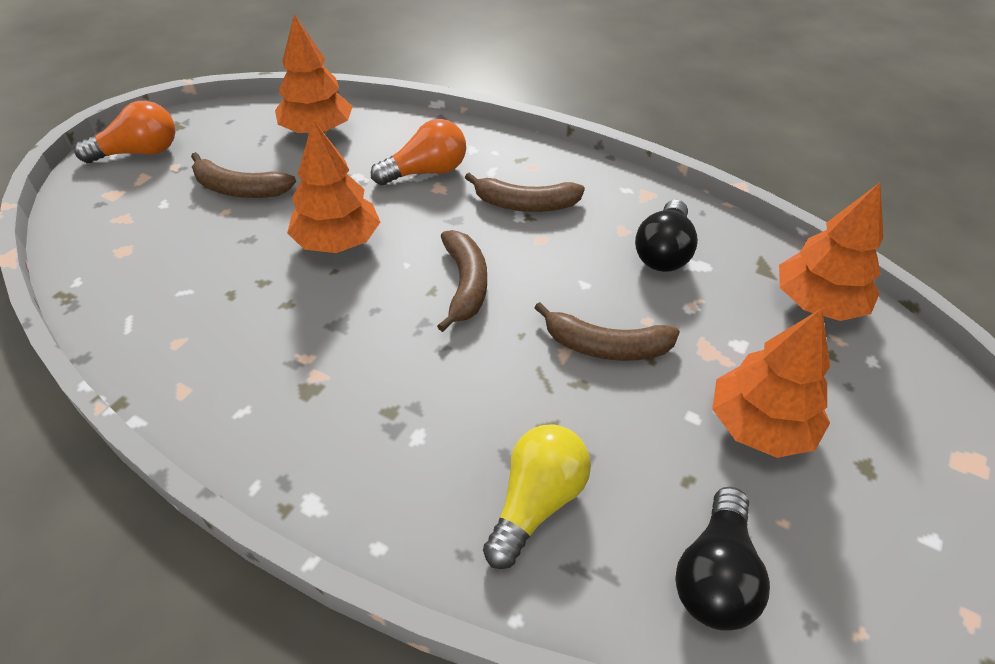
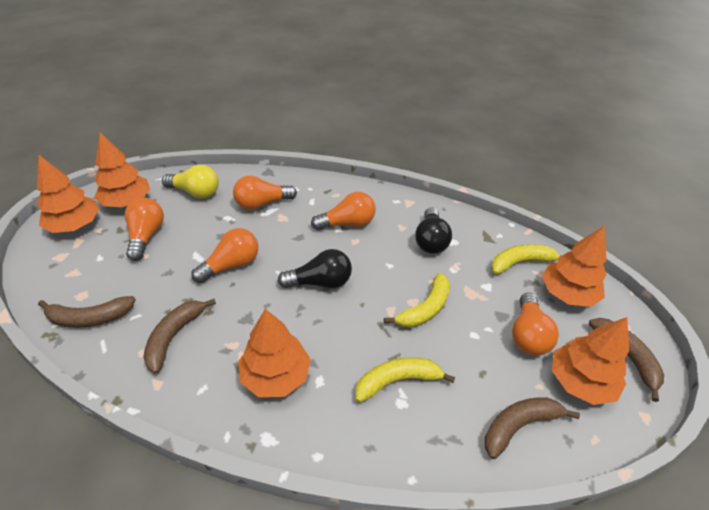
orange light bulb: 2 -> 5
orange tree: 4 -> 5
yellow banana: 0 -> 3

